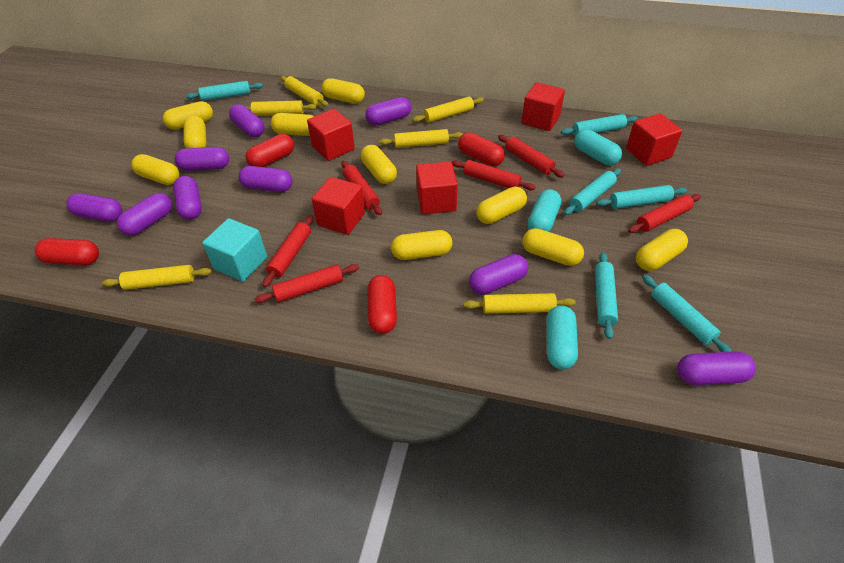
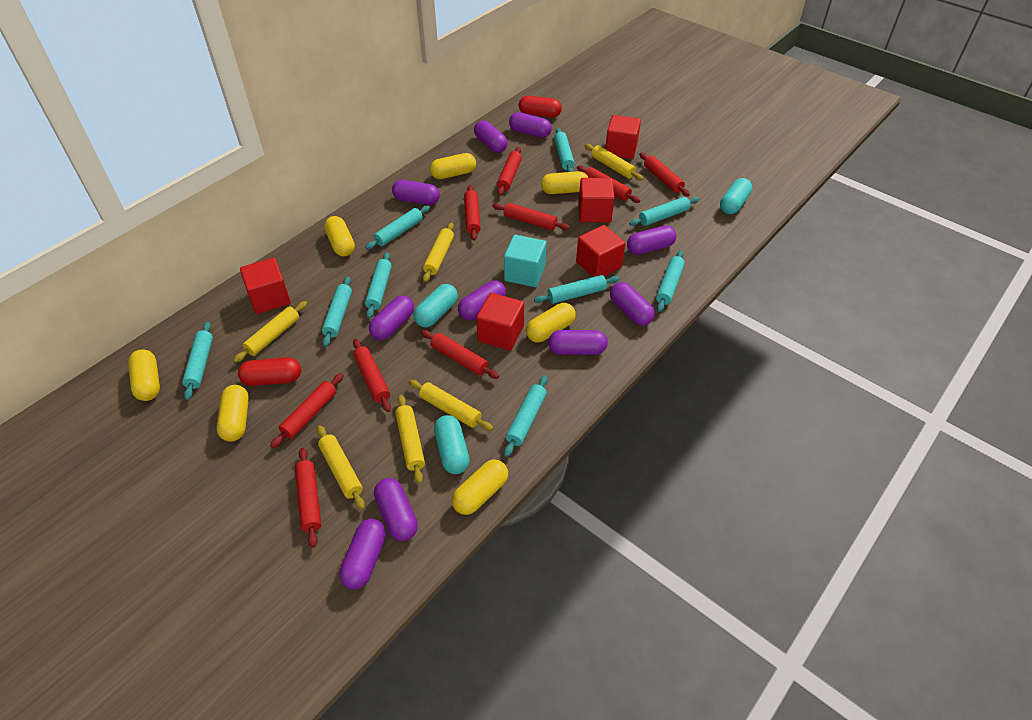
purple capsule: 9 -> 10
red capsule: 4 -> 2
red rolling pin: 6 -> 9
turquoise rolling pin: 6 -> 9
yellow capsule: 10 -> 7

